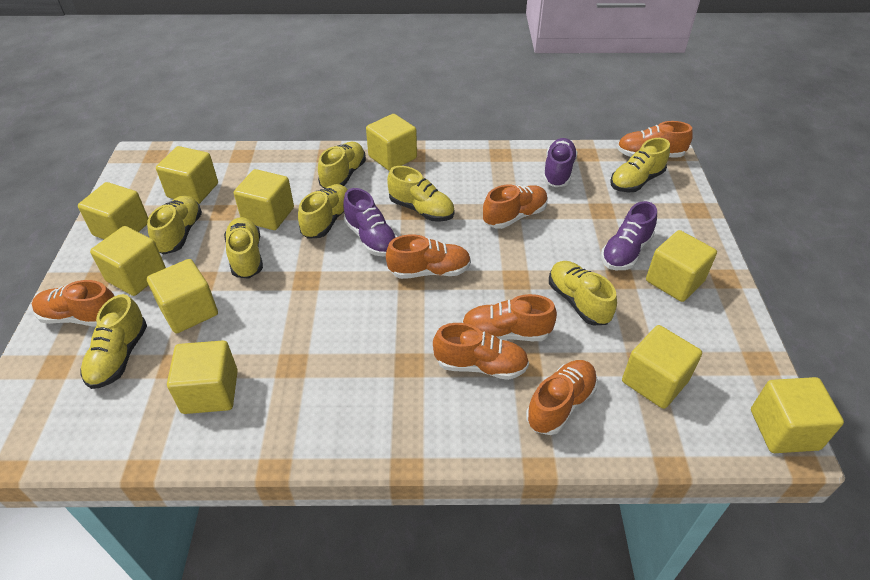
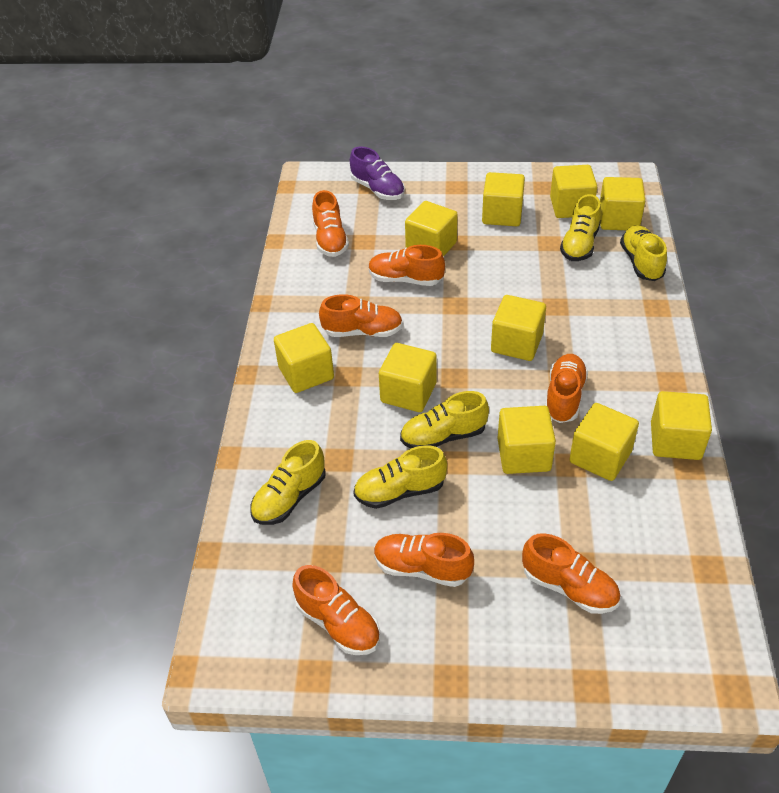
purple shoe: 3 -> 1
yellow shoe: 8 -> 5

